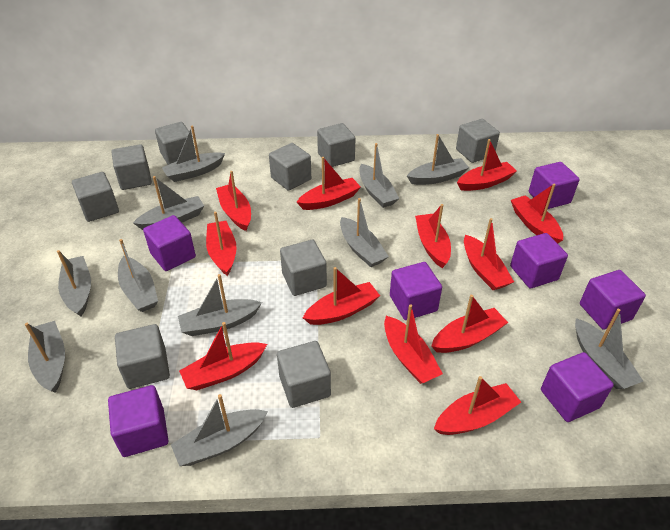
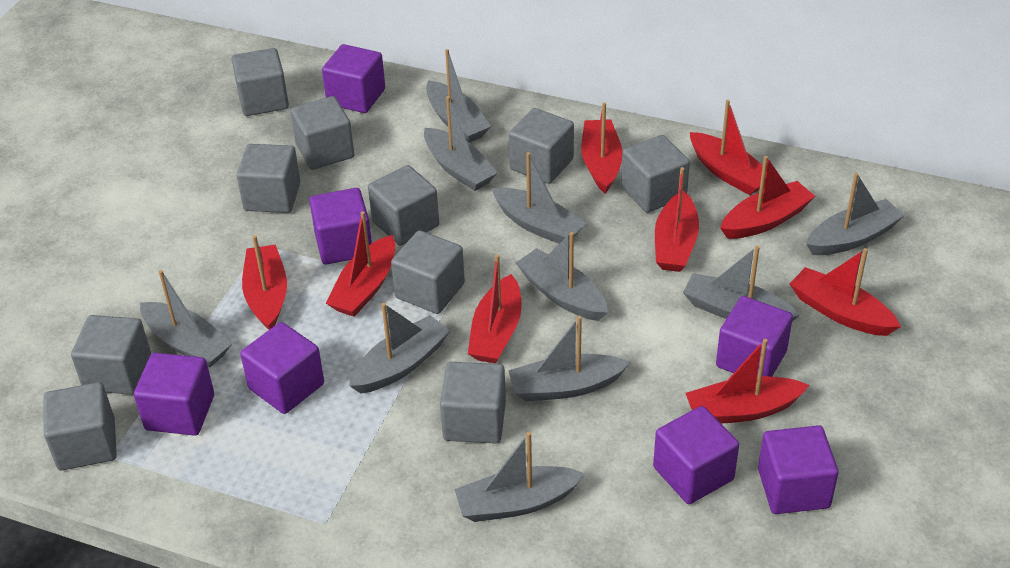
grey boat: 11 -> 10
grey cube: 9 -> 10
red boat: 12 -> 9

